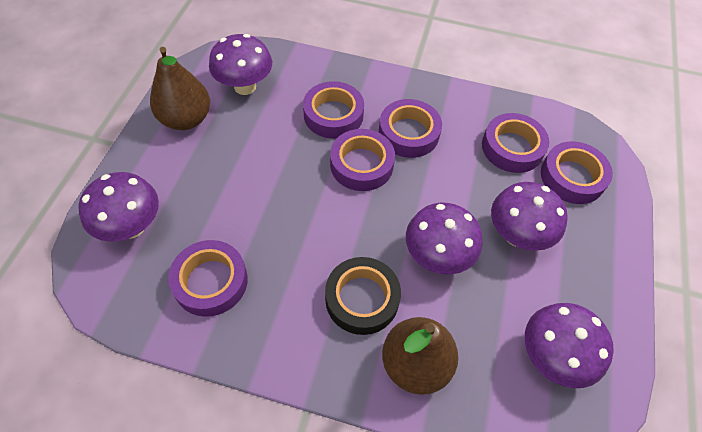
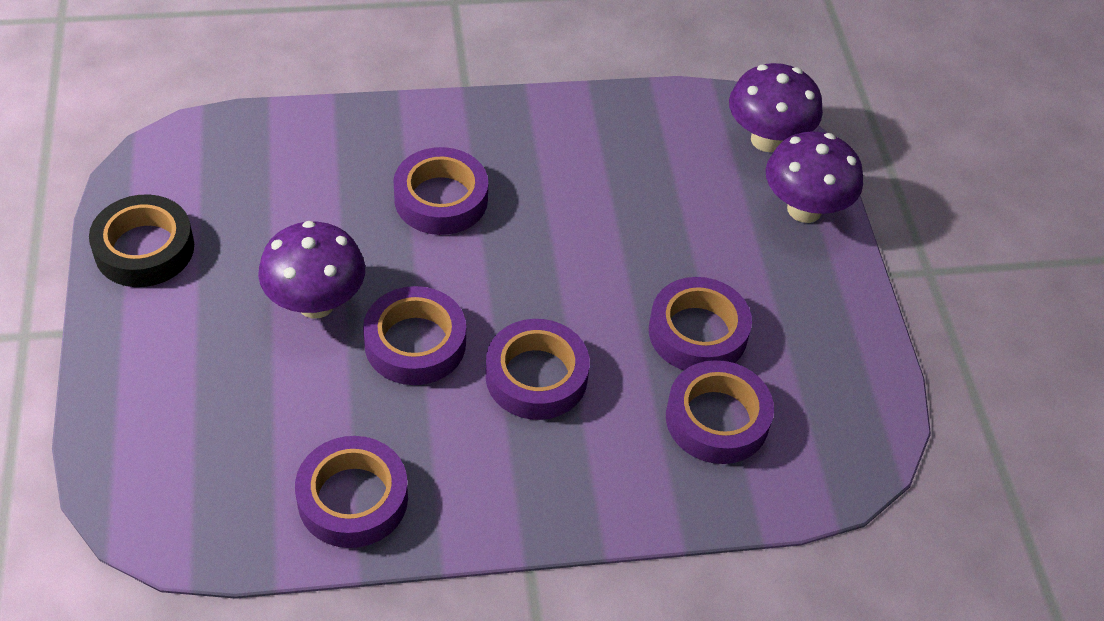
brown pear: 2 -> 0
purple mushroom: 5 -> 3

